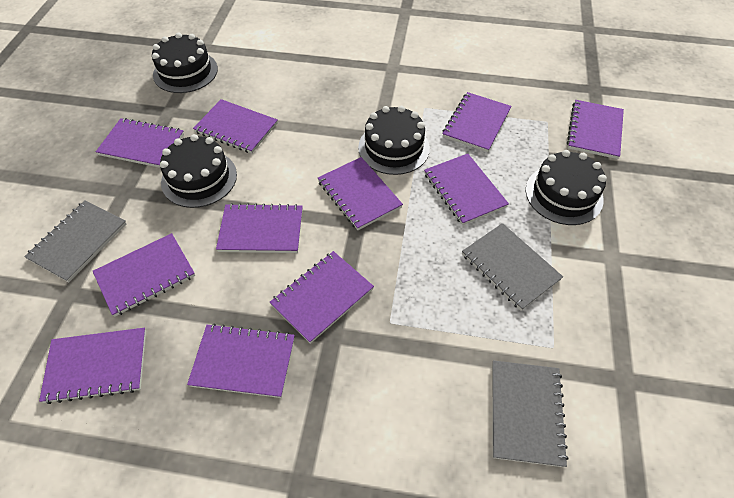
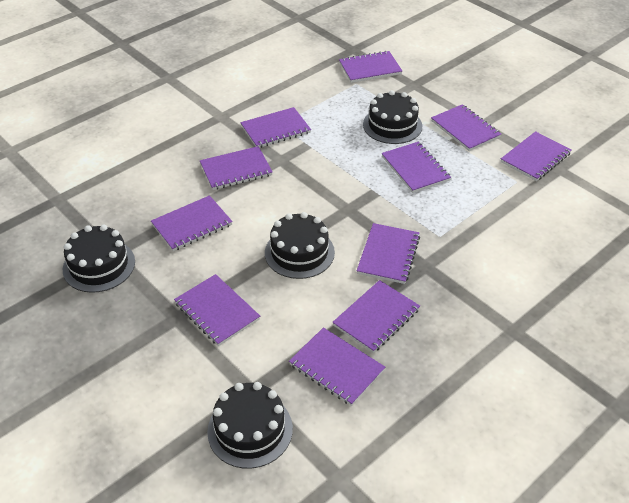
grey notebook: 3 -> 0

